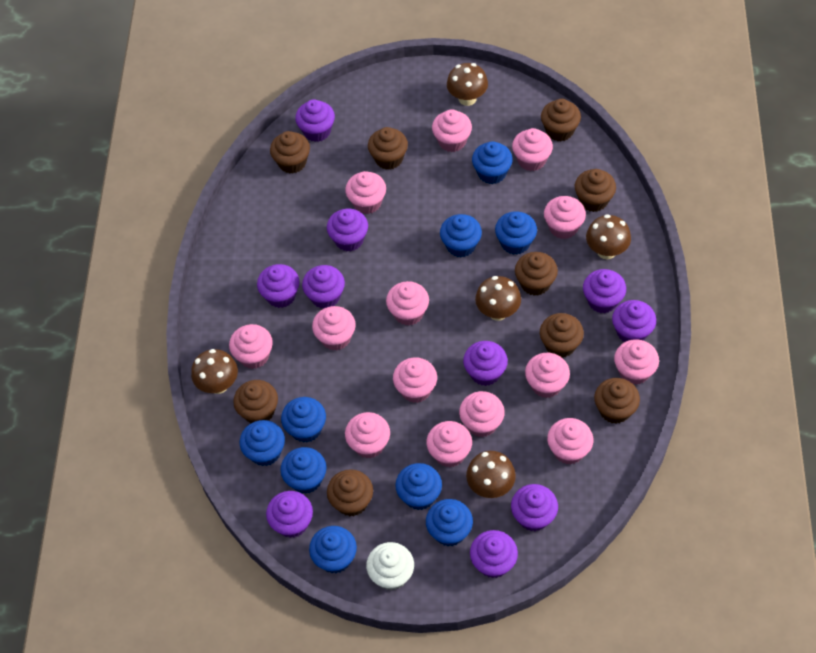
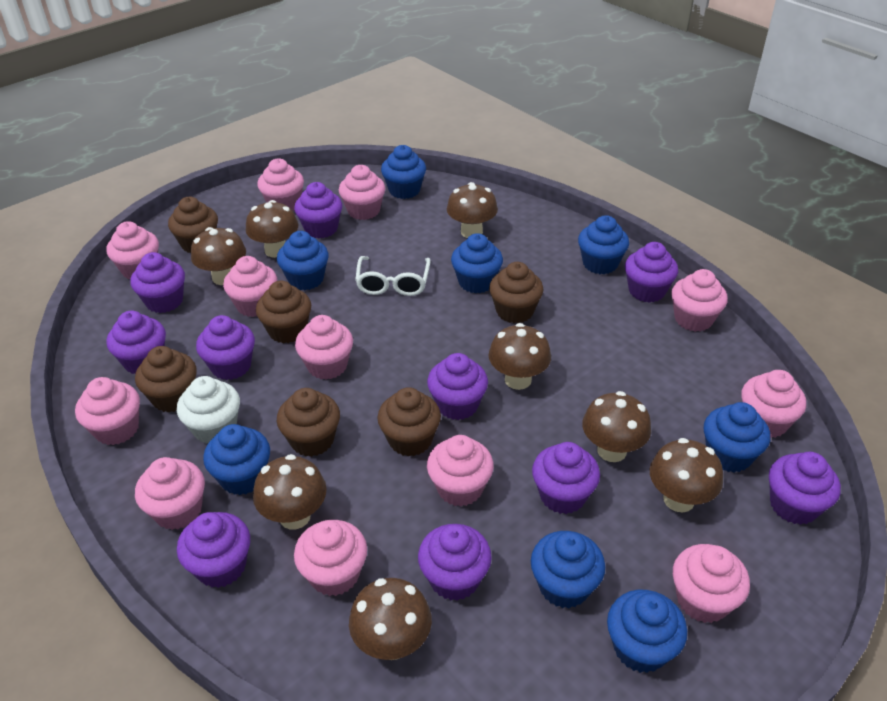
blue cupcake: 9 -> 8
brown cupcake: 9 -> 6
brown mushroom: 5 -> 8
pink cupcake: 14 -> 12
white glasses: 0 -> 1

